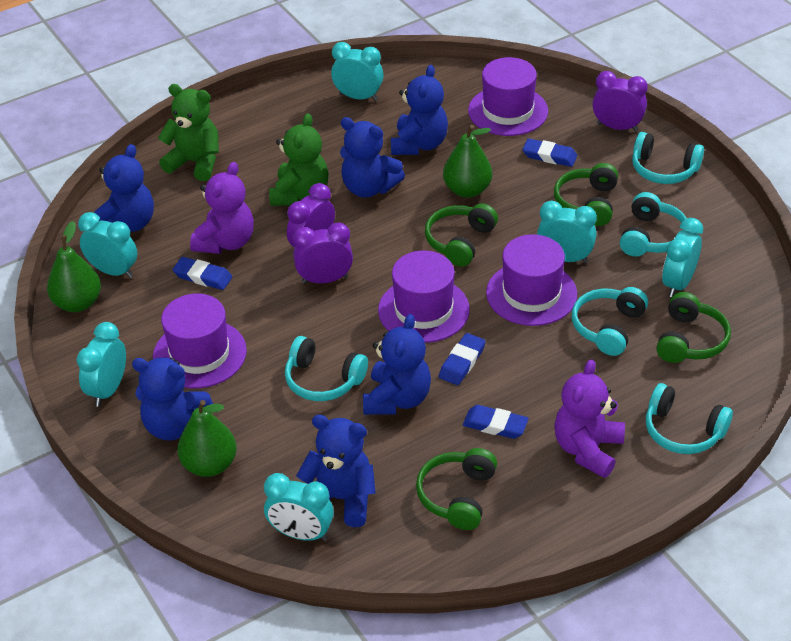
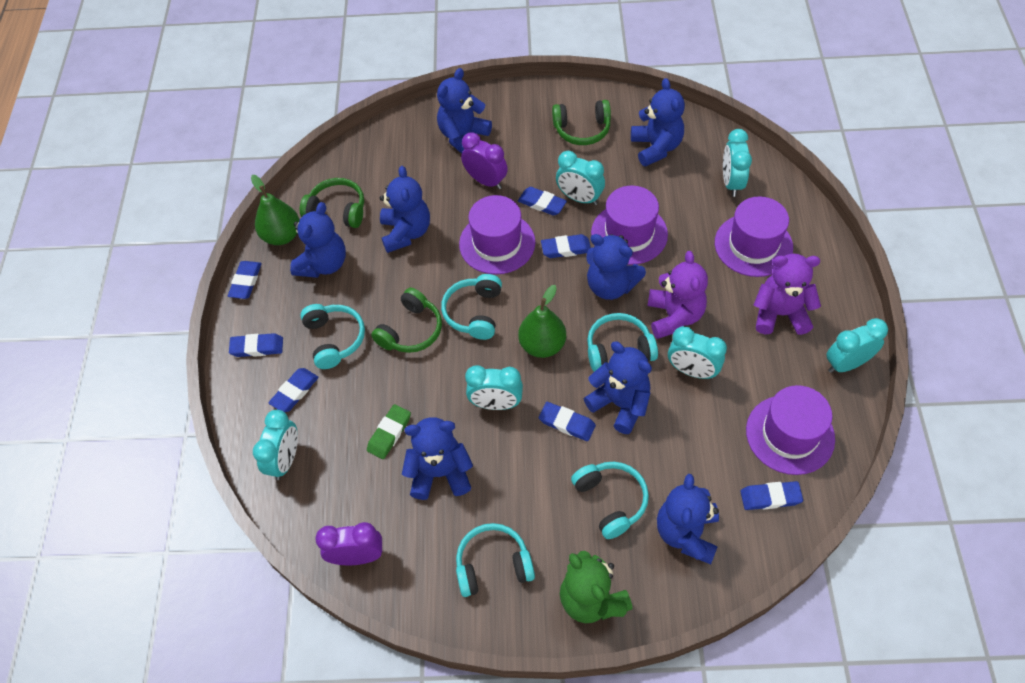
blue eraser: 4 -> 7
blue teddy bear: 6 -> 8
green eraser: 0 -> 1
green headphones: 4 -> 3
green pear: 3 -> 2
green teddy bear: 2 -> 1
purple clock: 3 -> 2

